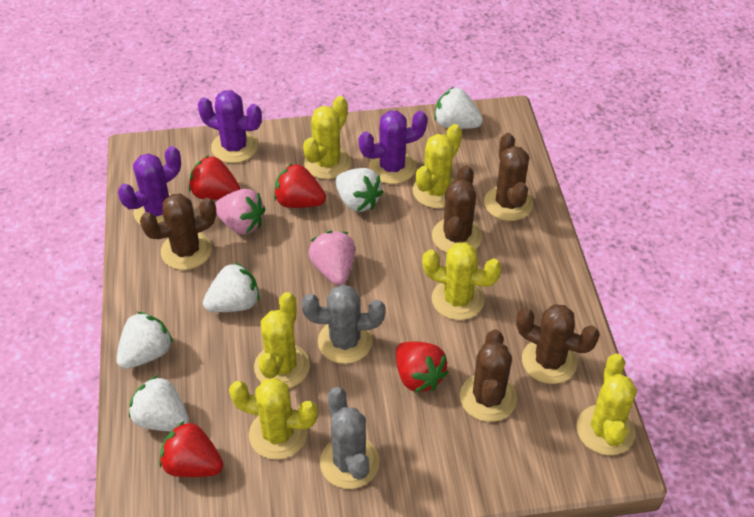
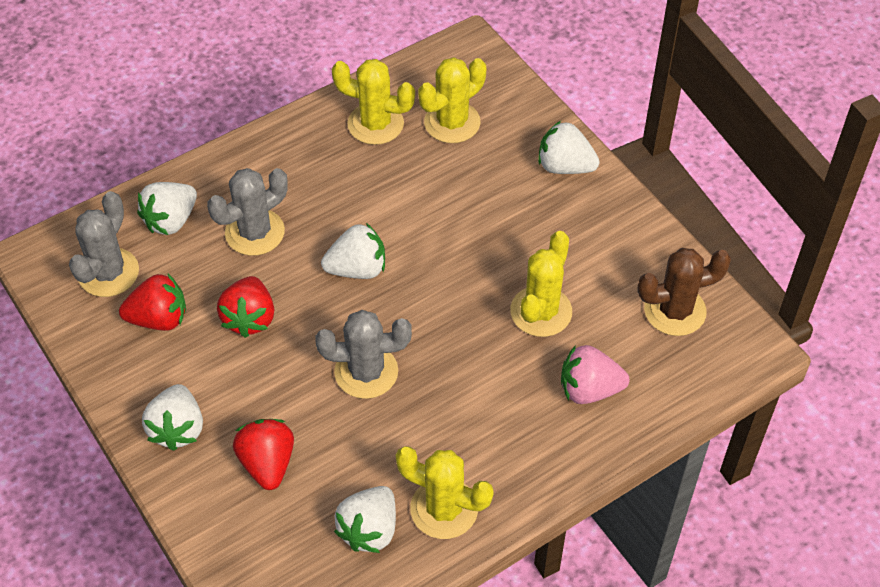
brown cactus: 5 -> 1
grey cactus: 2 -> 3
pink strawberry: 2 -> 1
purple cactus: 3 -> 0
red strawberry: 4 -> 3
yellow cactus: 6 -> 4

